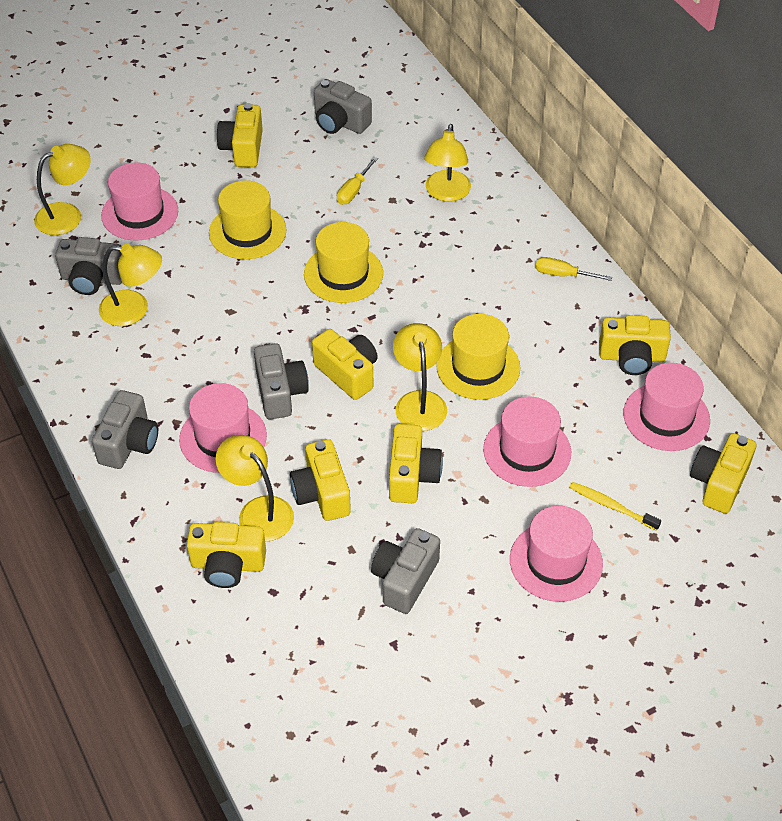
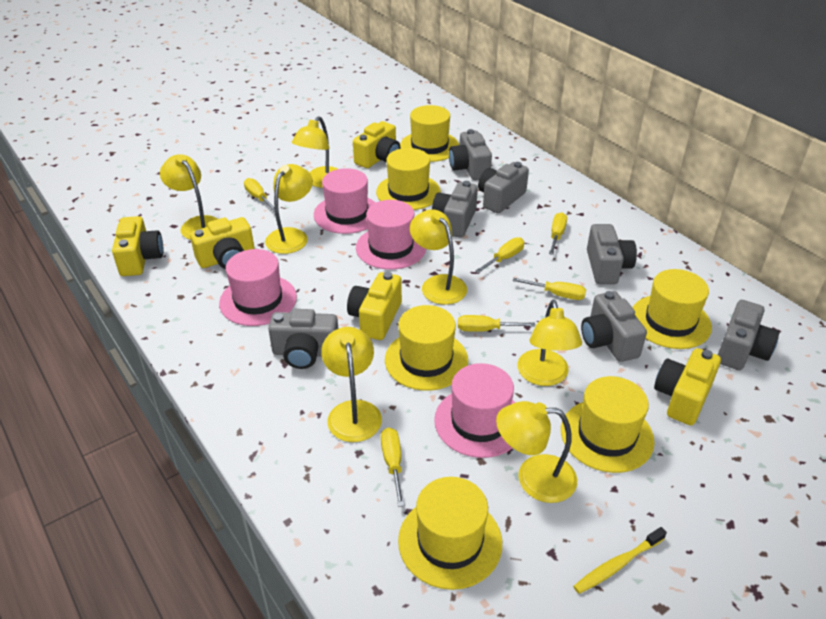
grey camera: 5 -> 7
pink hat: 5 -> 4
yellow camera: 7 -> 5
yellow hat: 3 -> 6
yellow lamp: 5 -> 7
yellow screwdriver: 2 -> 6

